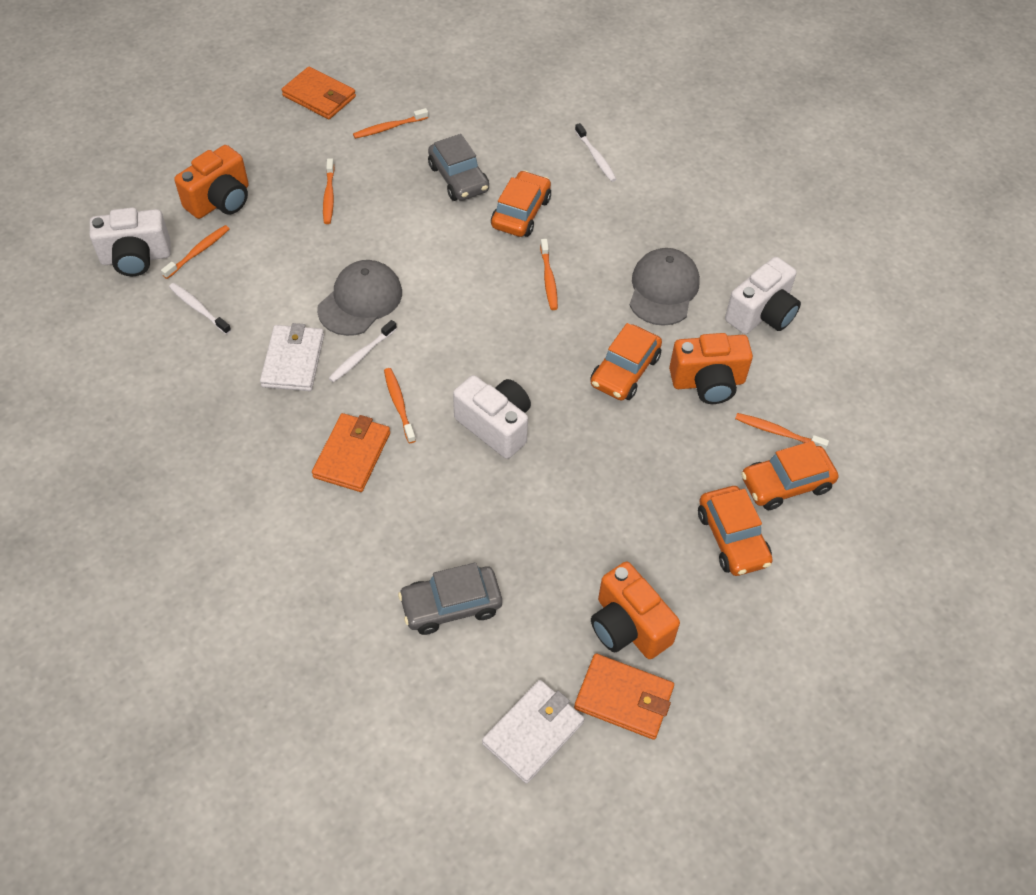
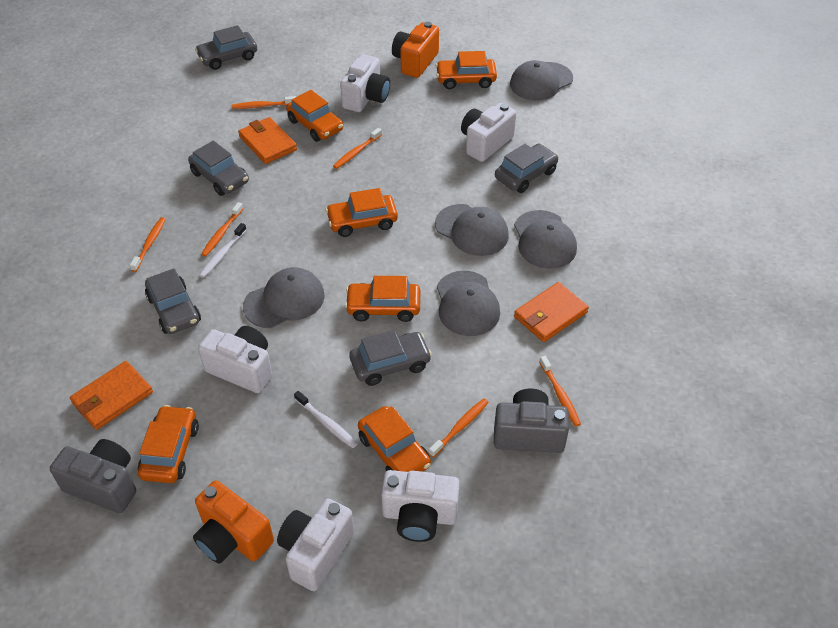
grey camera: 0 -> 2
grey cap: 2 -> 5
grey car: 2 -> 5
orange camera: 3 -> 2
orange car: 4 -> 6
white camera: 3 -> 5
white toothbrush: 3 -> 2
white wallet: 2 -> 0

